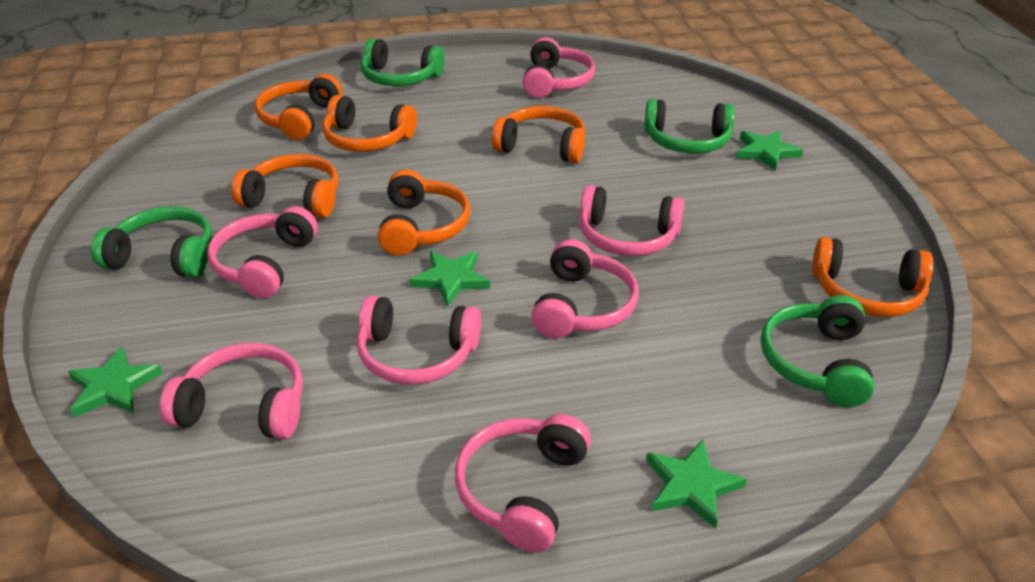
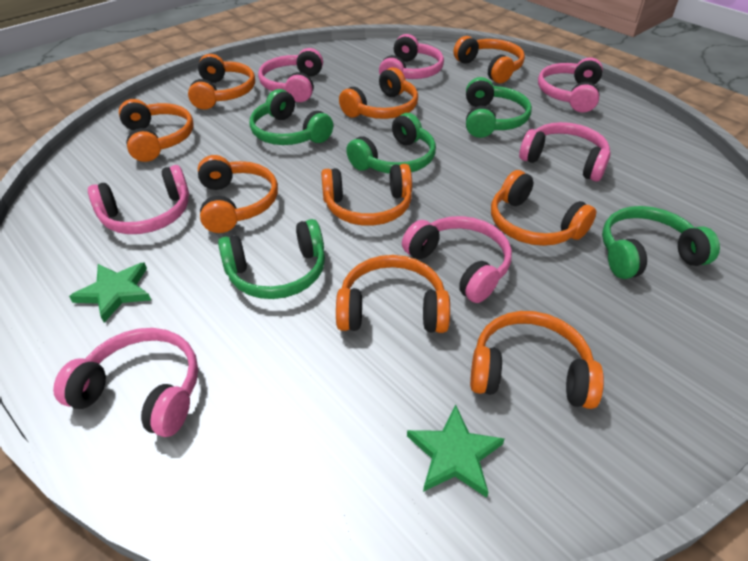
green headphones: 4 -> 5
green star: 4 -> 2
orange headphones: 6 -> 9

